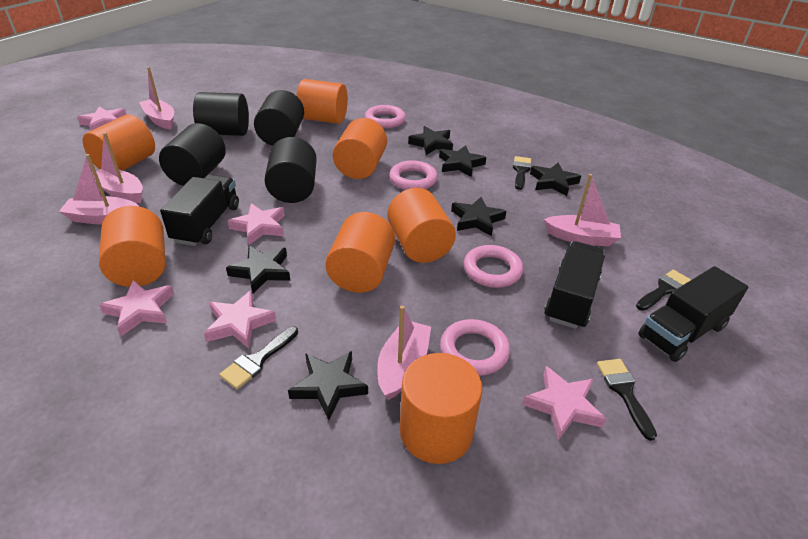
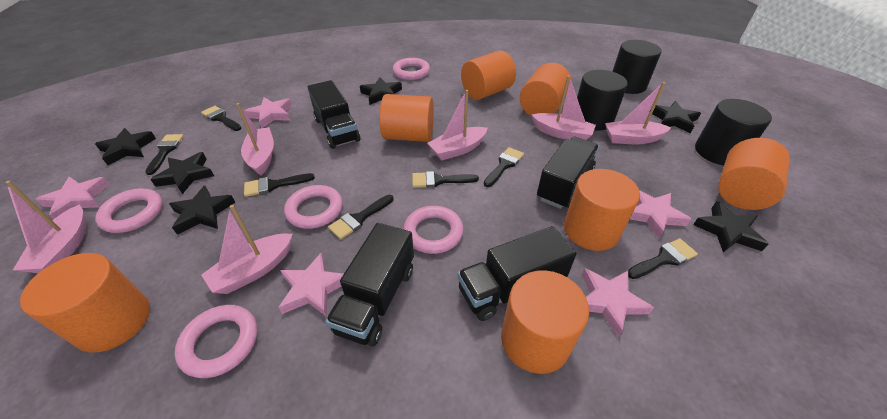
black brush: 4 -> 7
black cylinder: 4 -> 3
black truck: 3 -> 4
pink boat: 5 -> 6
pink ring: 4 -> 5

